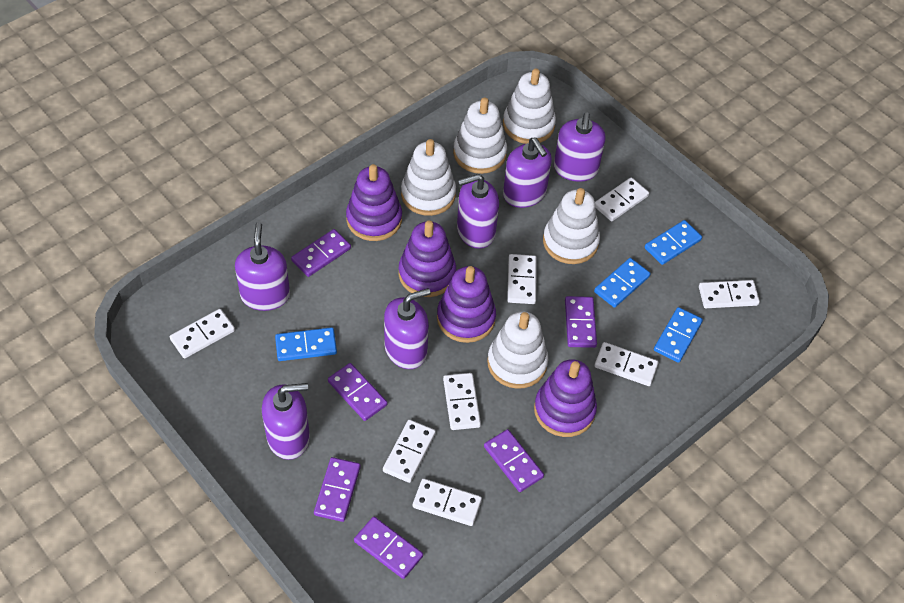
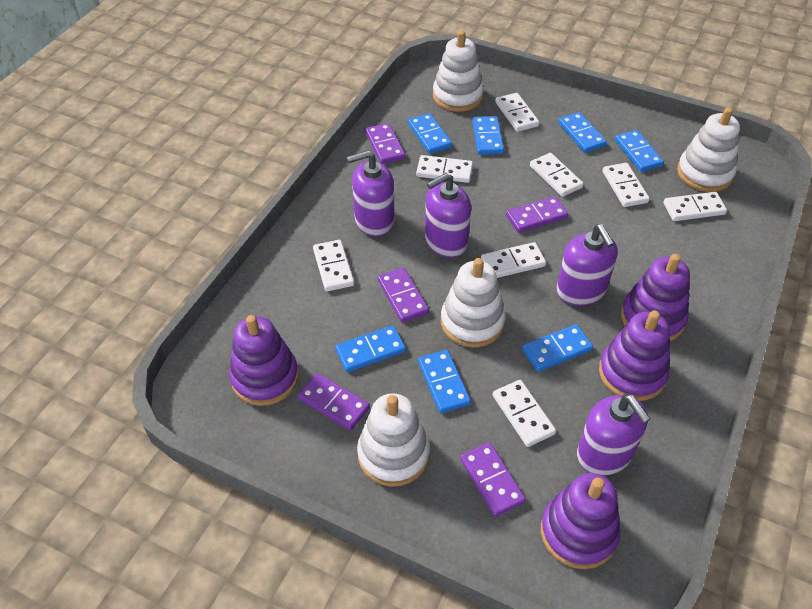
blue domino: 4 -> 7
purple domino: 6 -> 5
purple soap dispenser: 6 -> 4
white stacking toy: 5 -> 4

